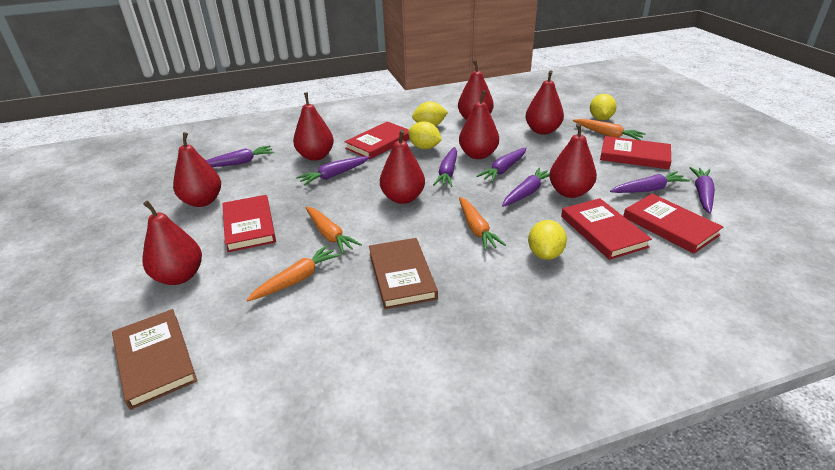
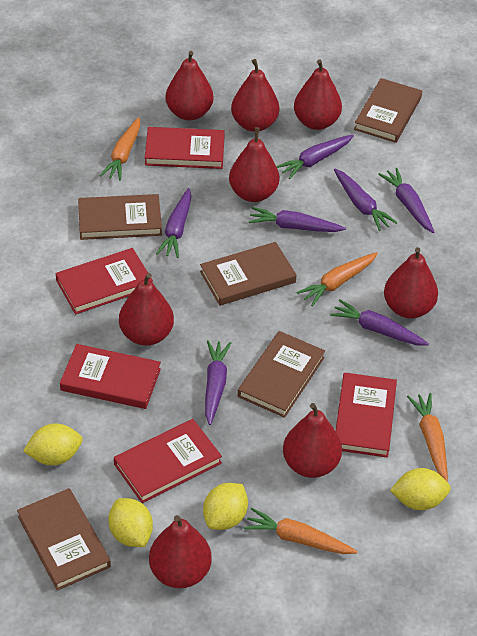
brown book: 2 -> 5

